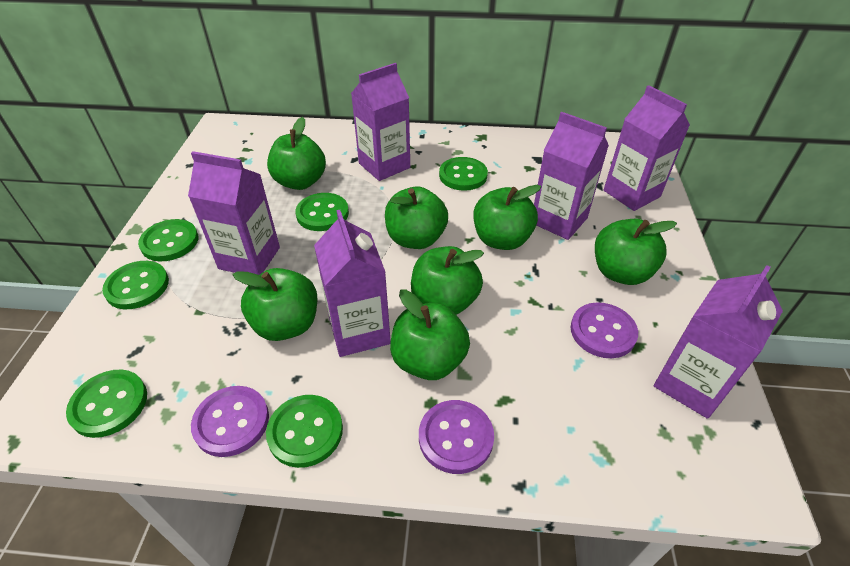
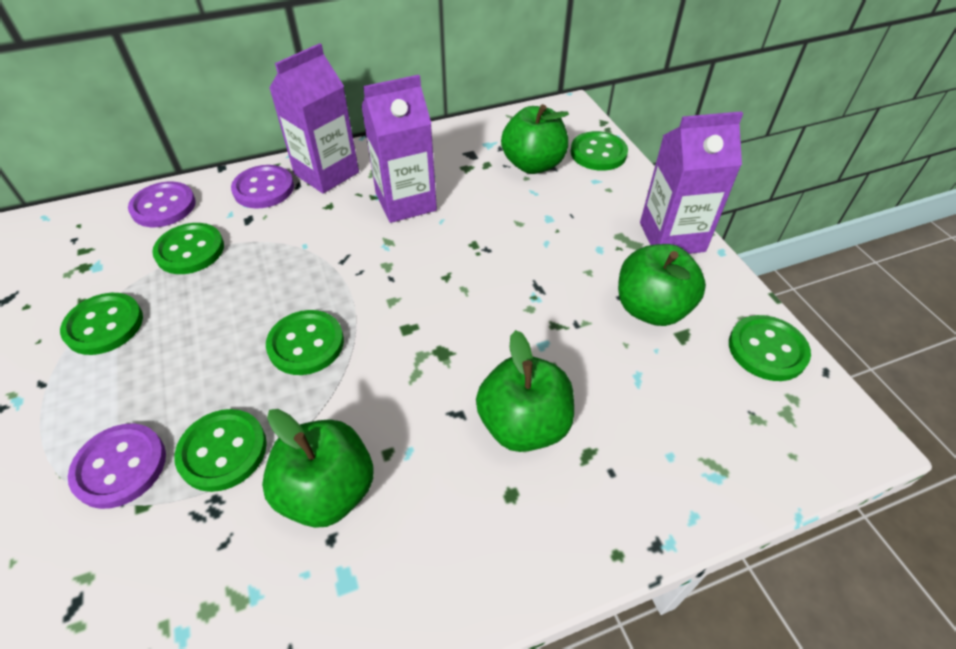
green apple: 7 -> 4
purple carton: 6 -> 3

